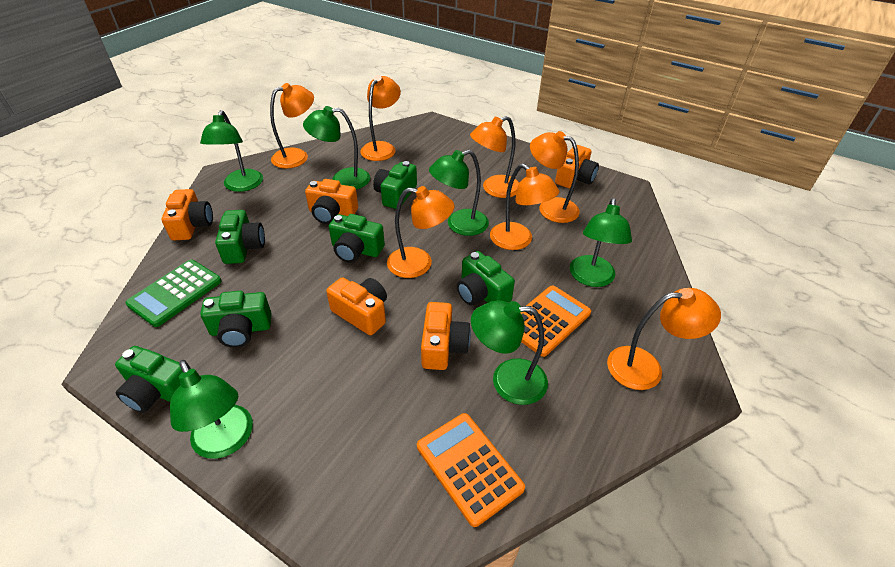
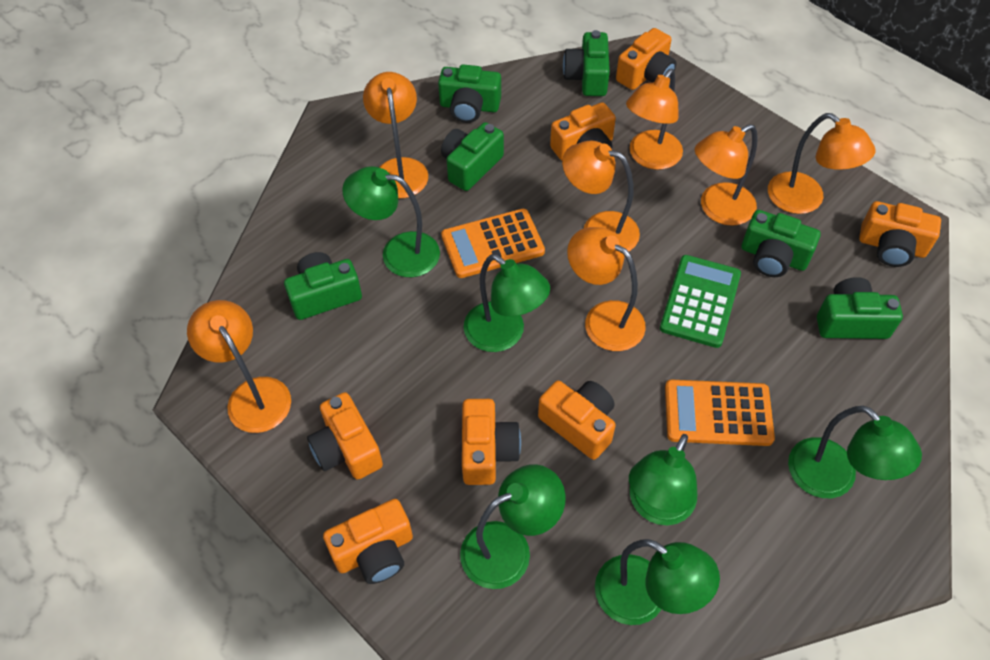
orange camera: 5 -> 7

